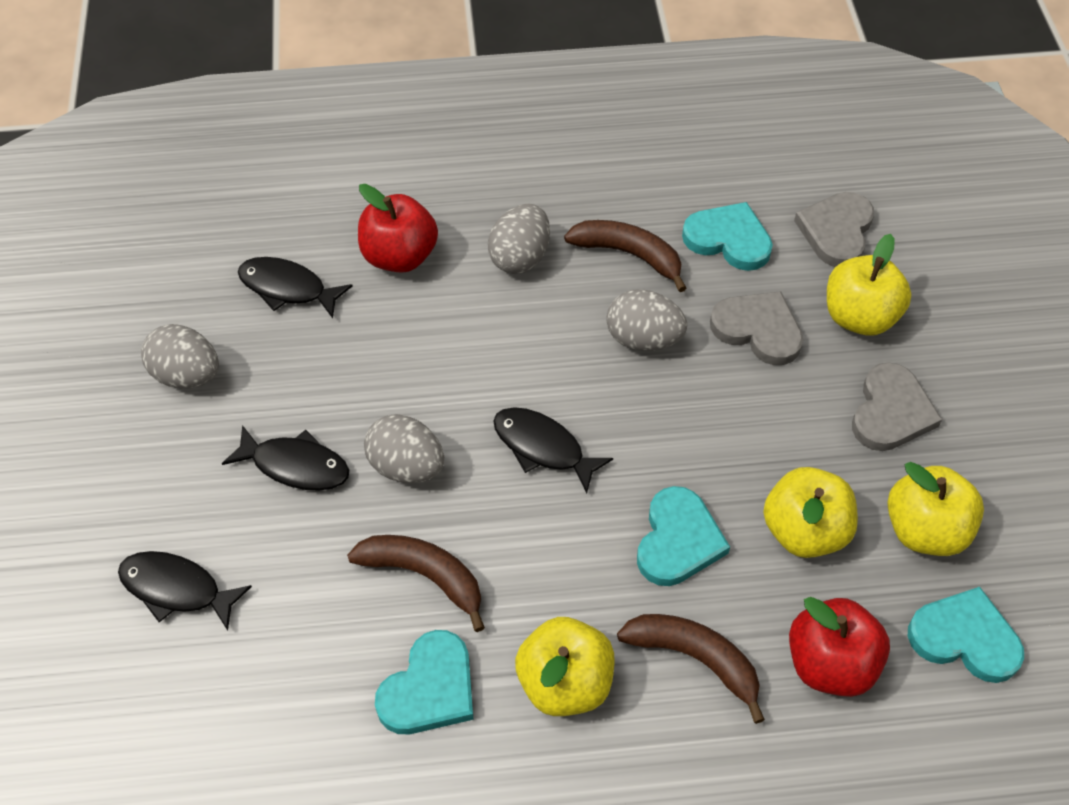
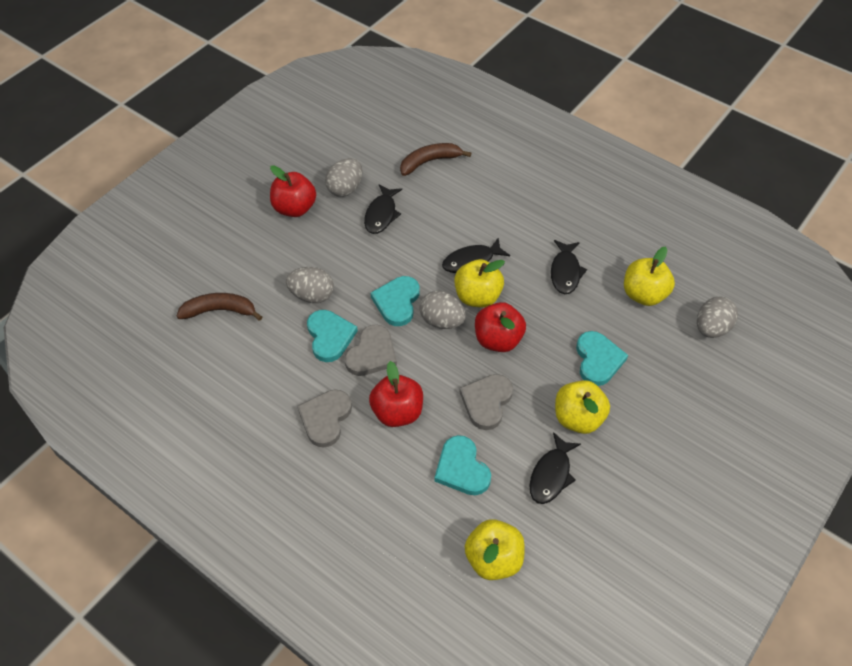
brown banana: 3 -> 2
red apple: 2 -> 3

